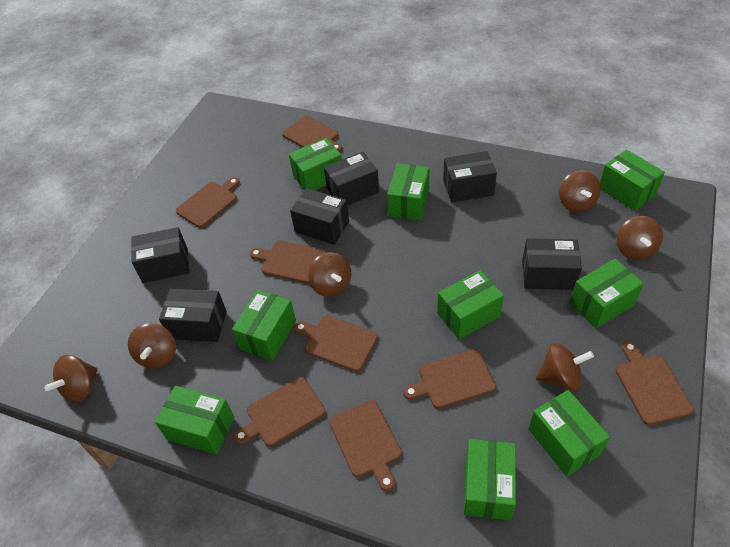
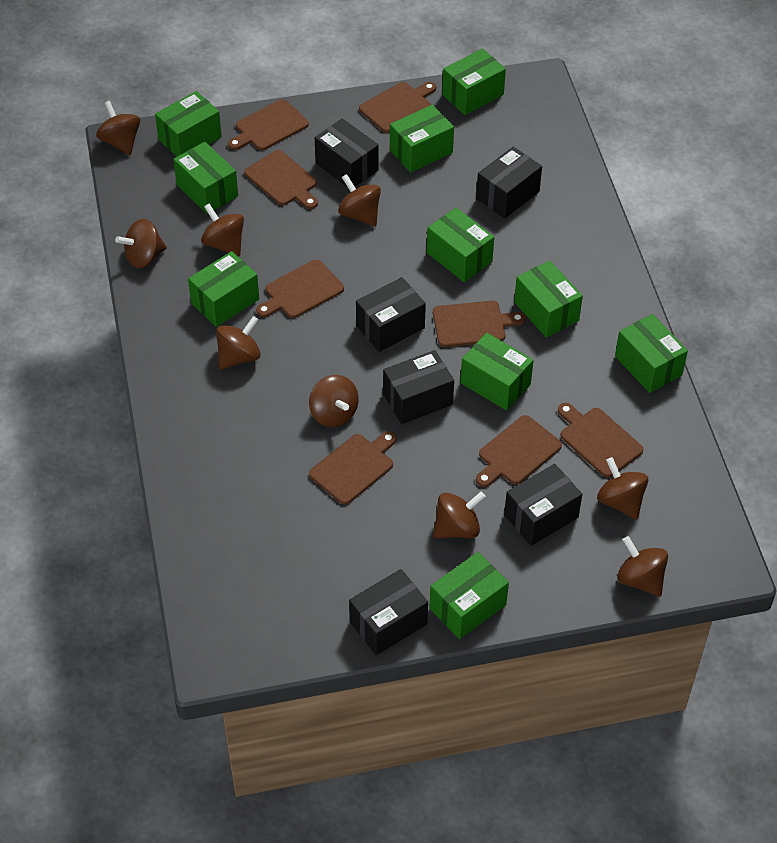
brown spinning top: 6 -> 9
green box: 9 -> 10

